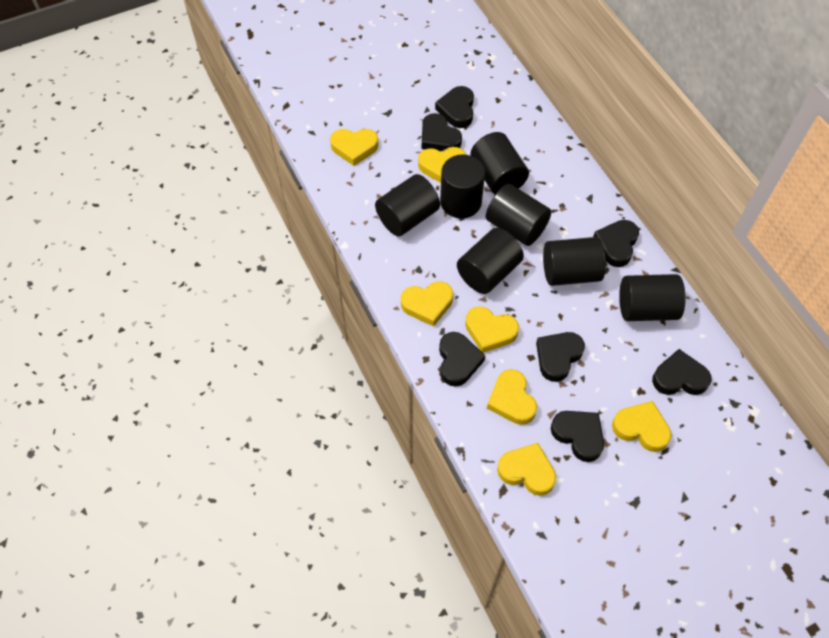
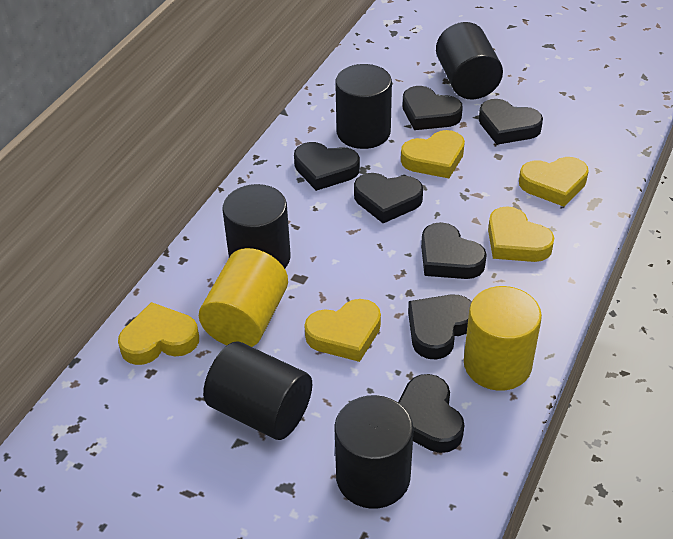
black cylinder: 7 -> 5
yellow cylinder: 0 -> 2
yellow heart: 7 -> 5

